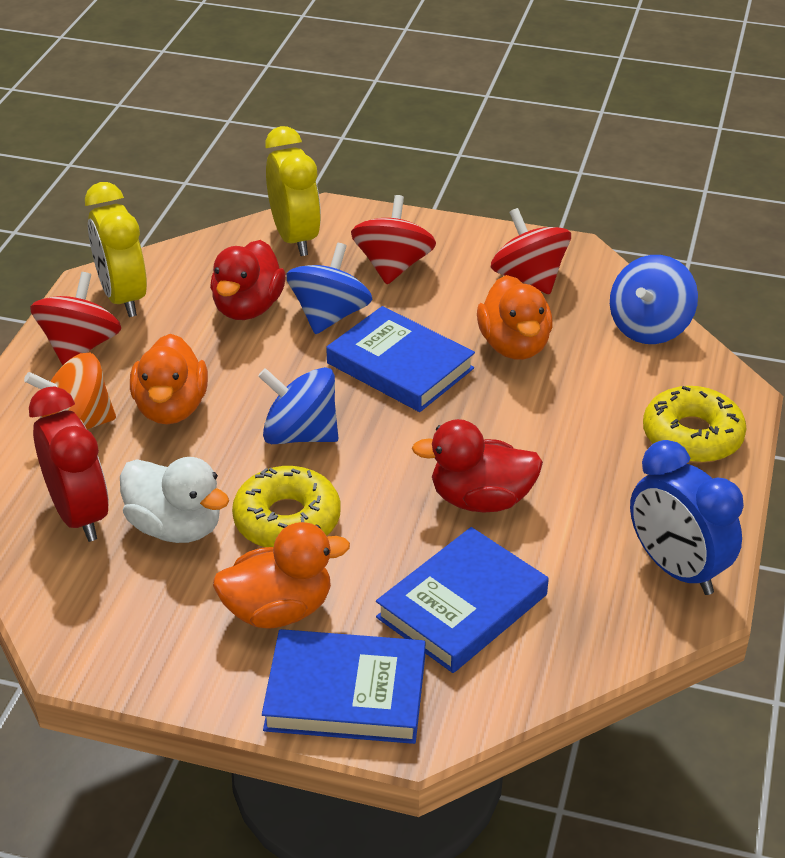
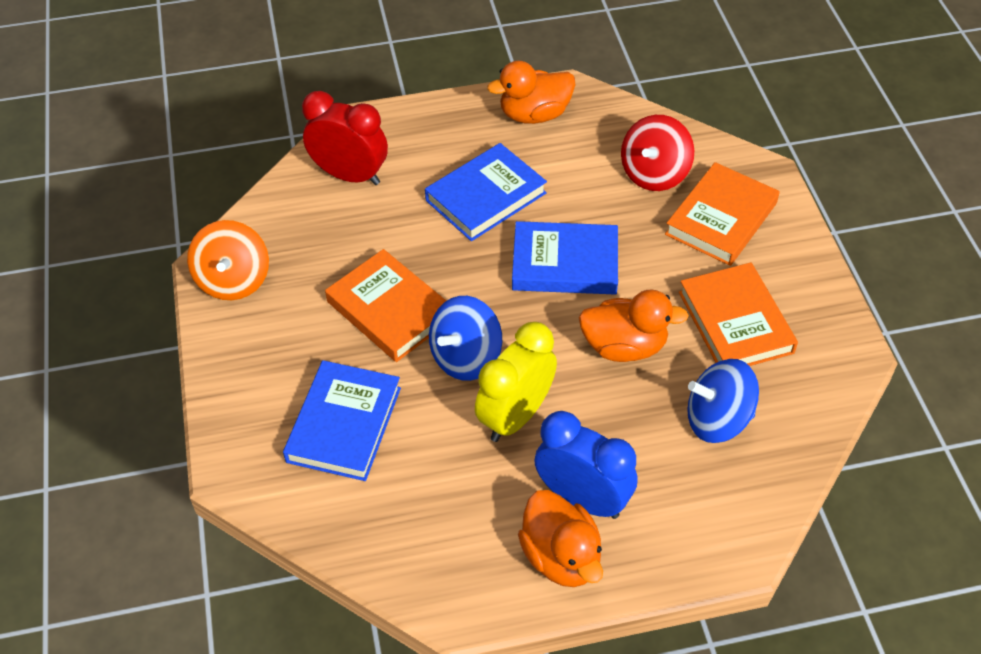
blue spinning top: 3 -> 2
orange book: 0 -> 3
red duck: 2 -> 0
red spinning top: 3 -> 1
white duck: 1 -> 0
yellow clock: 2 -> 1
yellow donut: 2 -> 0

